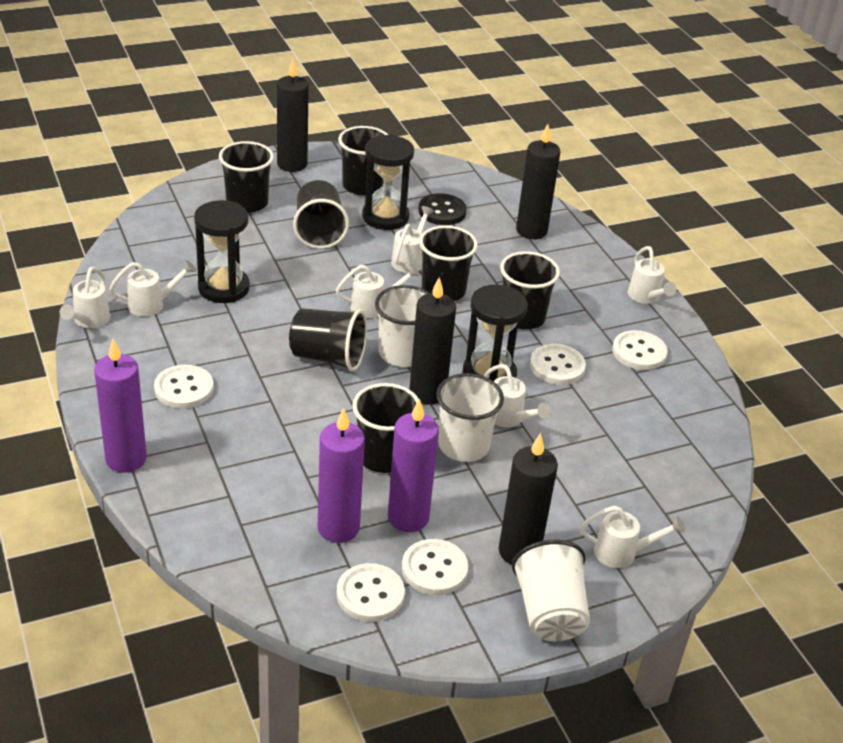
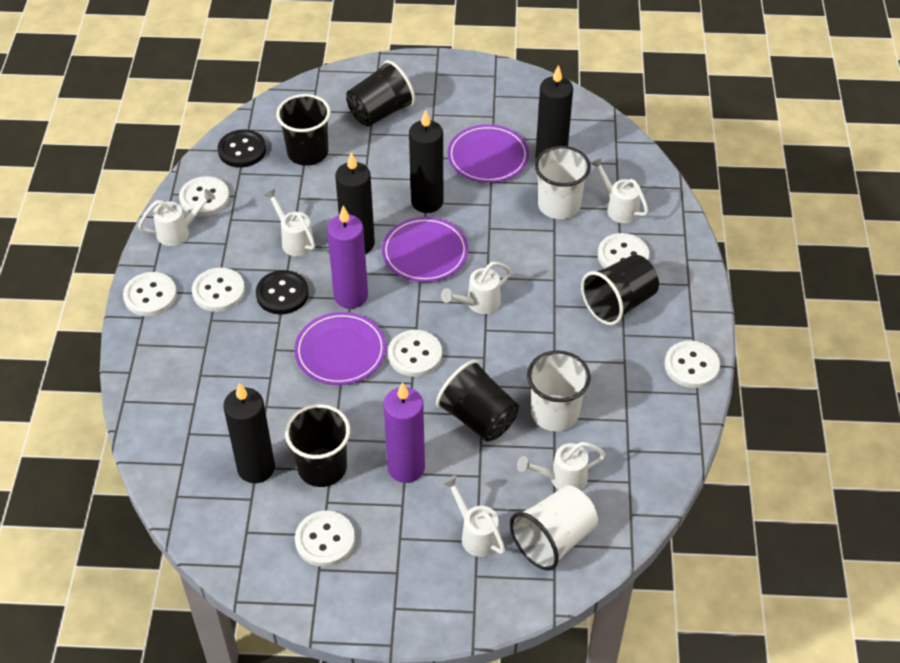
black button: 1 -> 2
black cup: 7 -> 5
black hourglass: 3 -> 0
purple candle: 3 -> 2
purple plate: 0 -> 3
white button: 5 -> 7
white watering can: 7 -> 6

